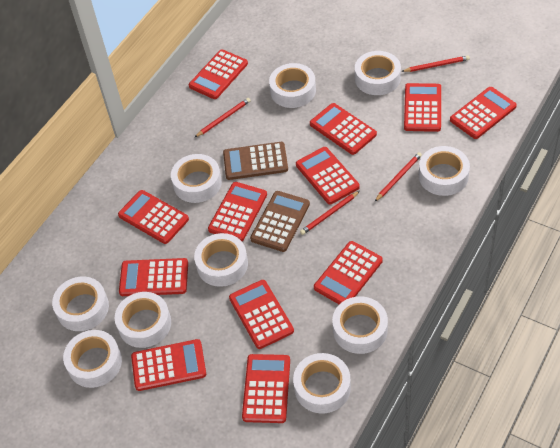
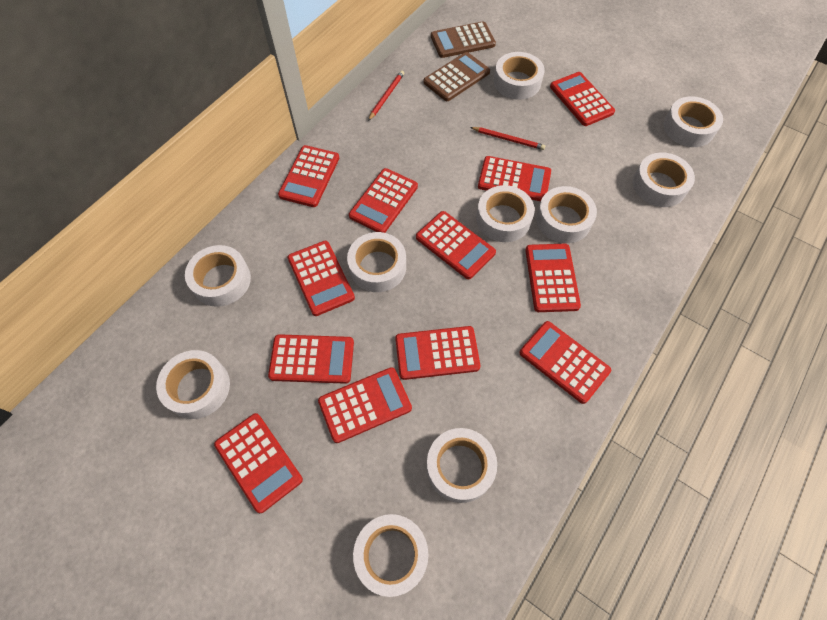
red pencil: 4 -> 2

